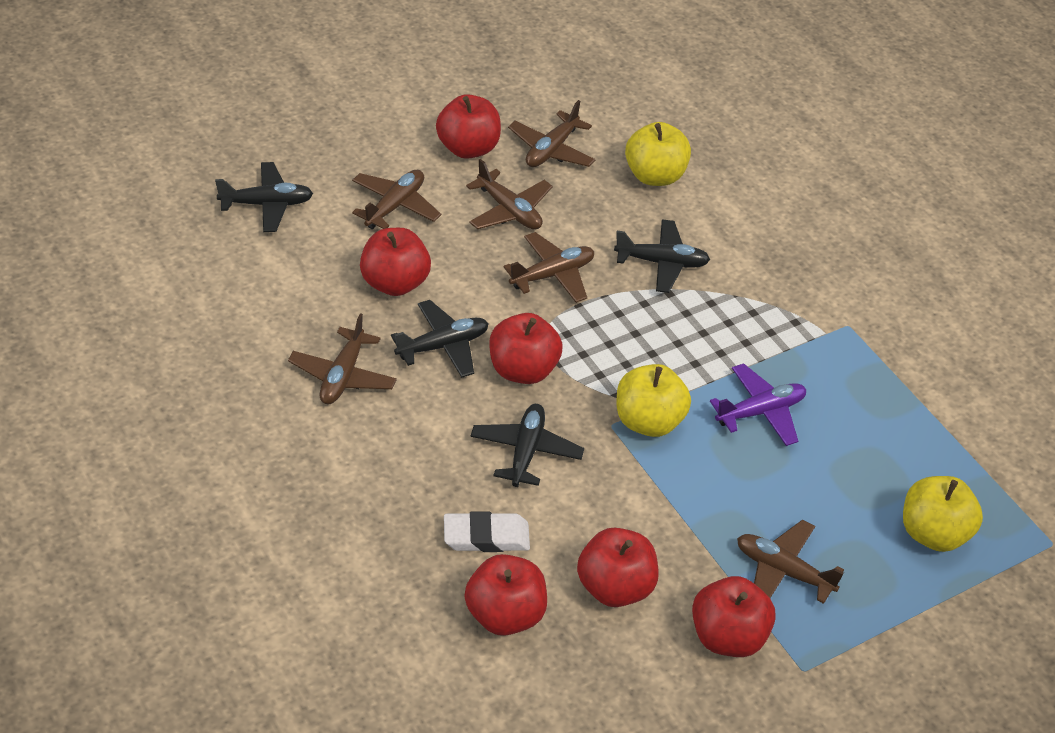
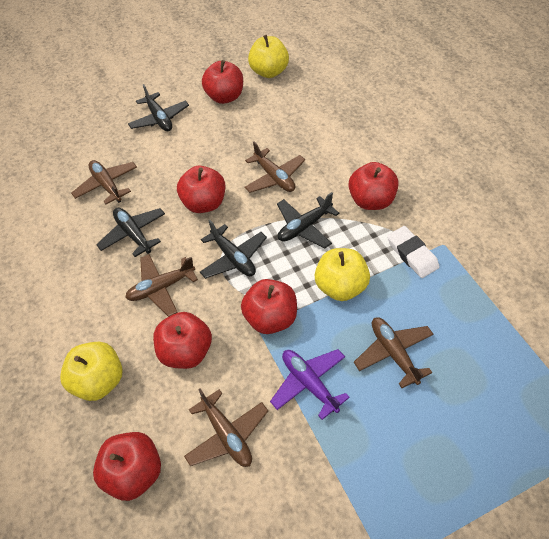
brown plane: 6 -> 5

